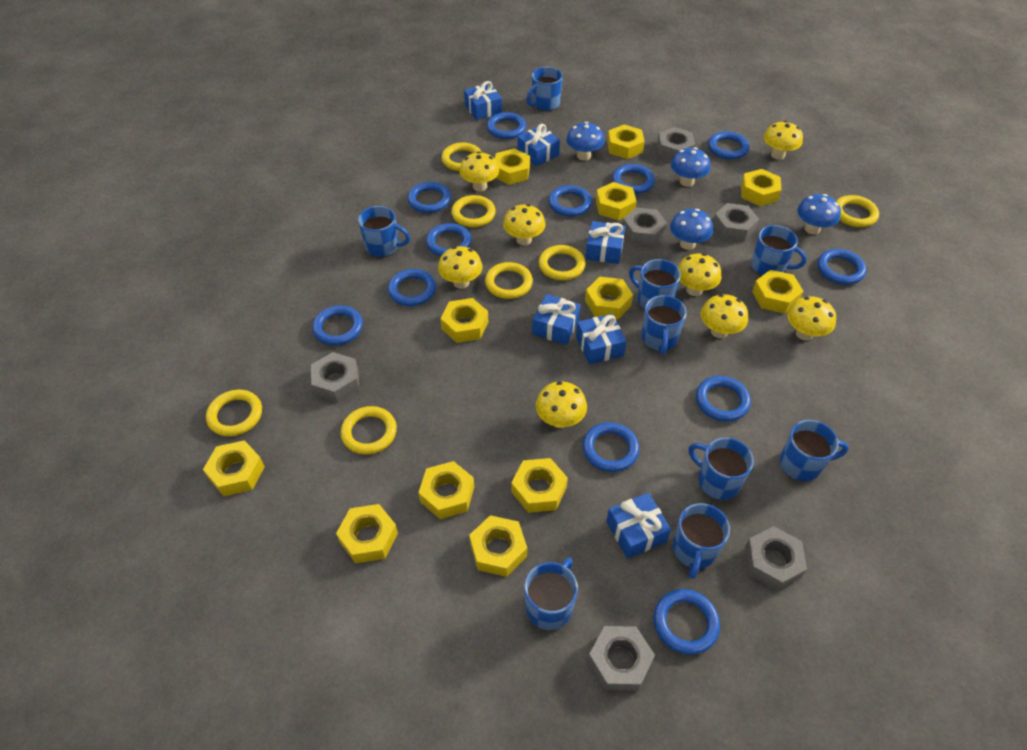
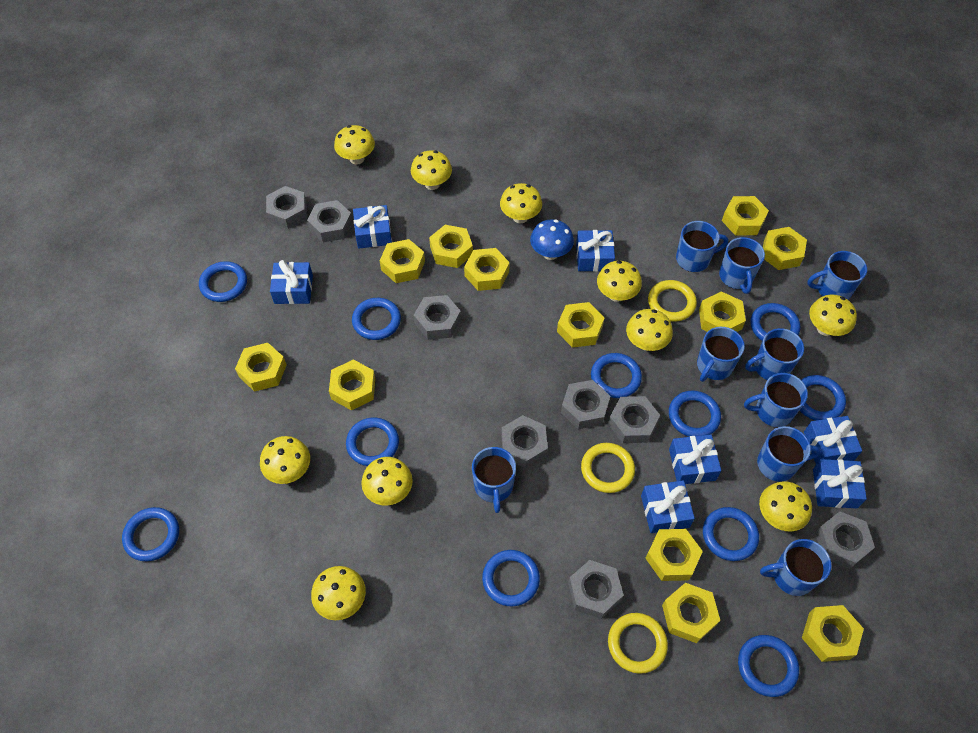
blue gift: 6 -> 7
blue mushroom: 4 -> 1
blue ring: 12 -> 11
grey nut: 6 -> 8
yellow mushroom: 8 -> 10
yellow ring: 7 -> 3

